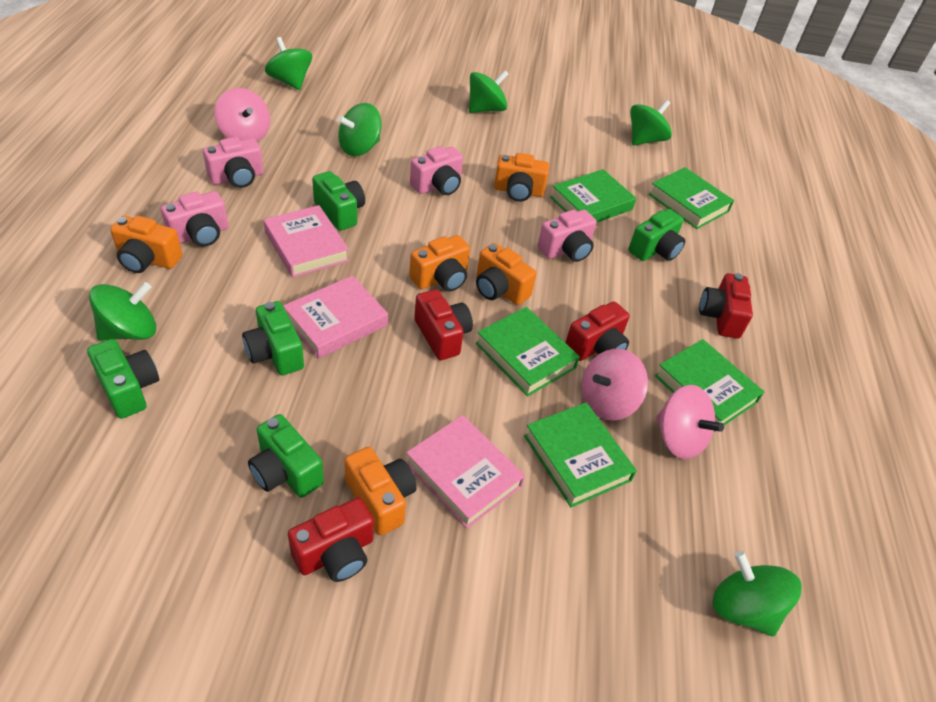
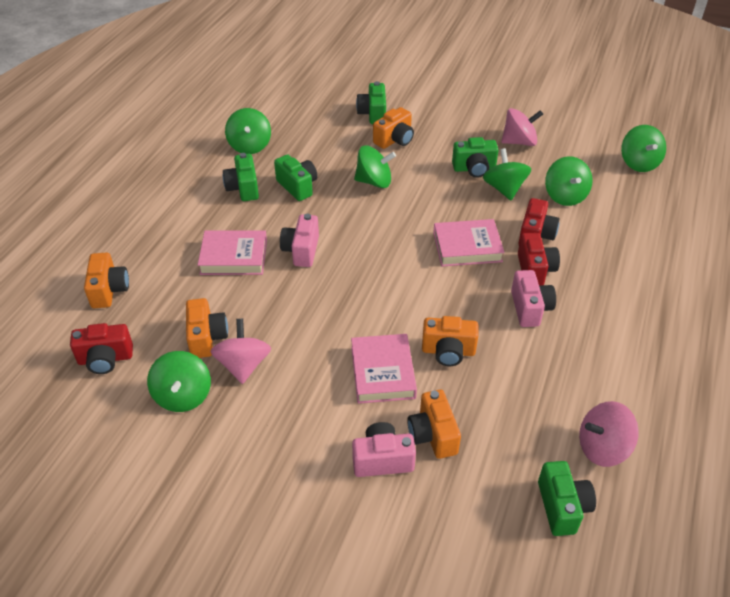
green book: 5 -> 0
pink camera: 4 -> 3
red camera: 4 -> 3

